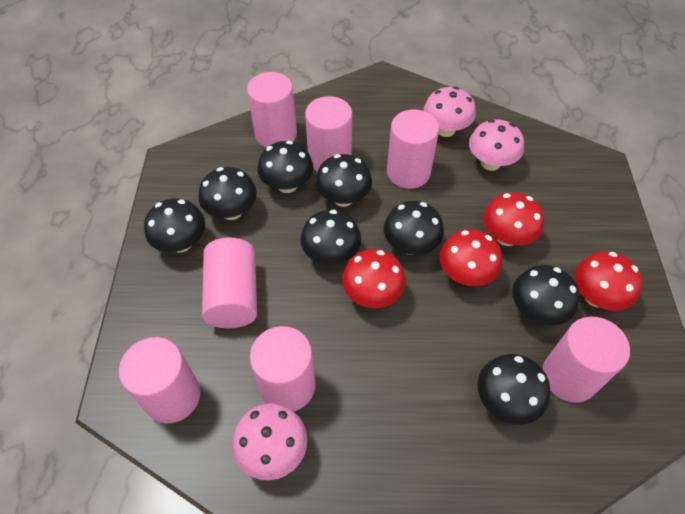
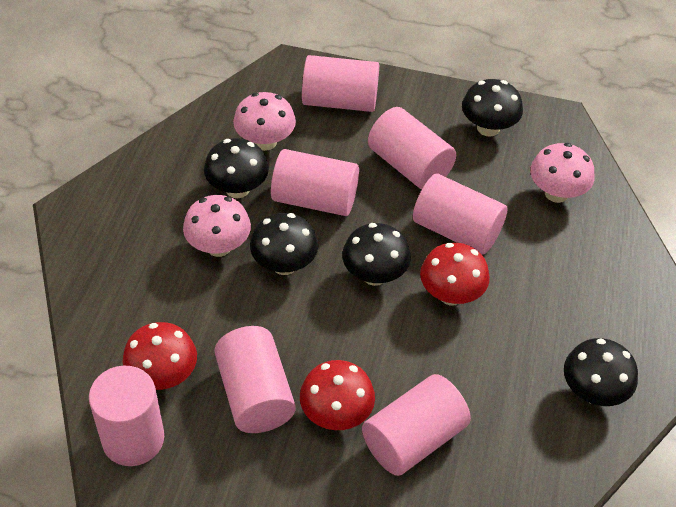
black mushroom: 8 -> 5
red mushroom: 4 -> 3

